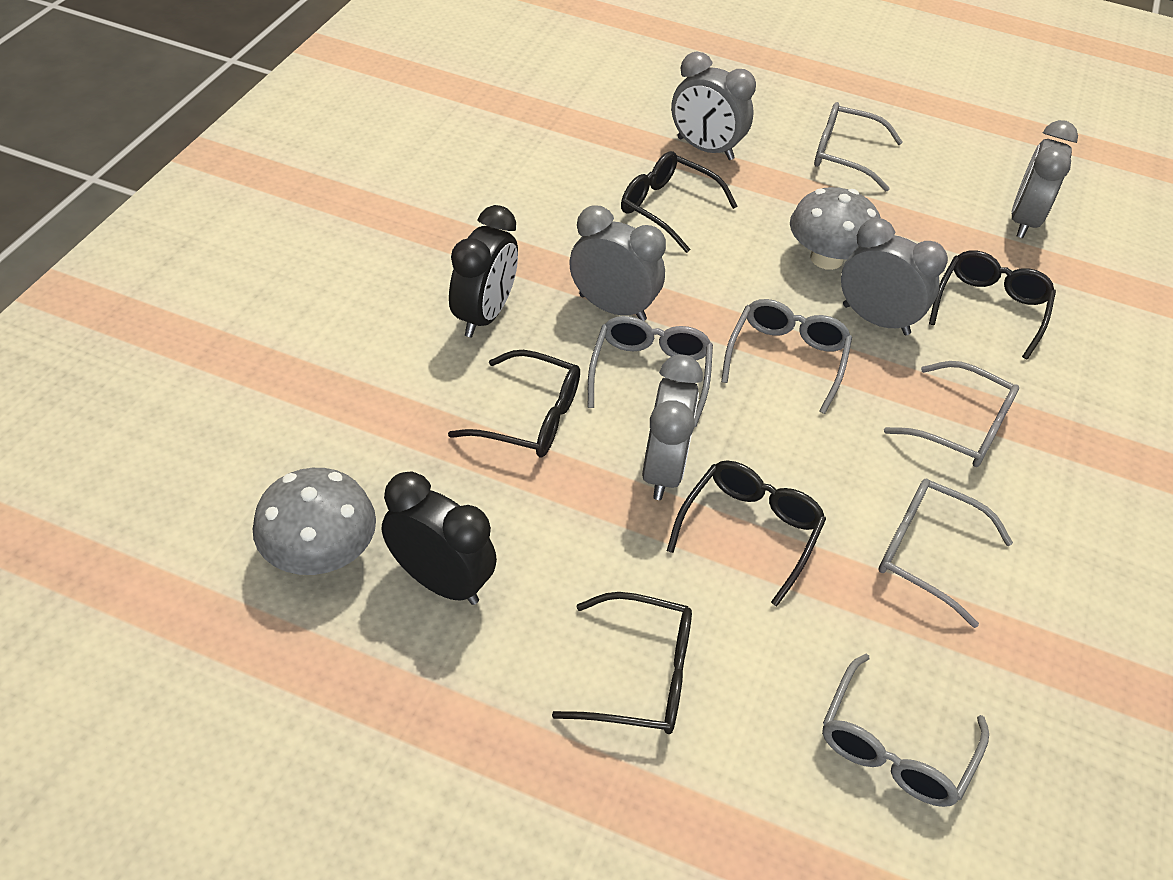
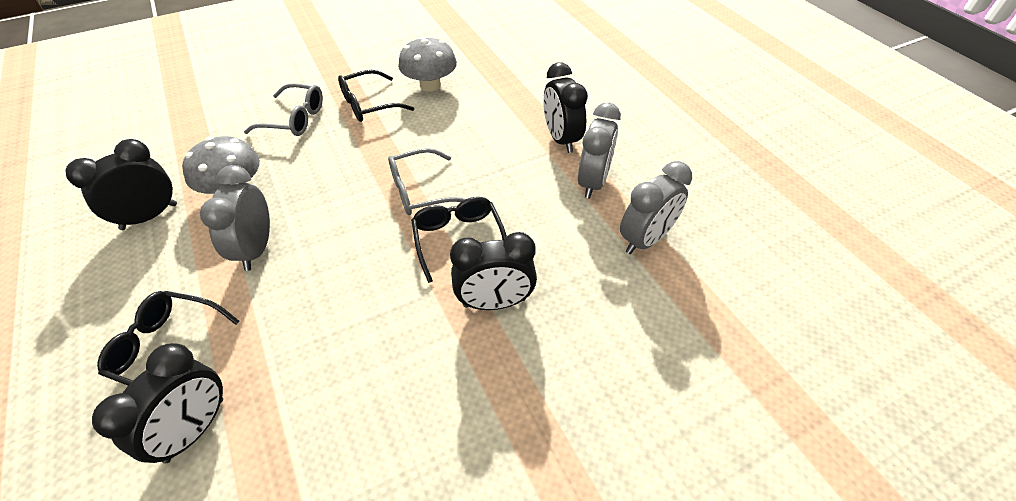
black clock: 2 -> 4
black glasses: 5 -> 3
grey clock: 5 -> 3
grey glasses: 6 -> 2

